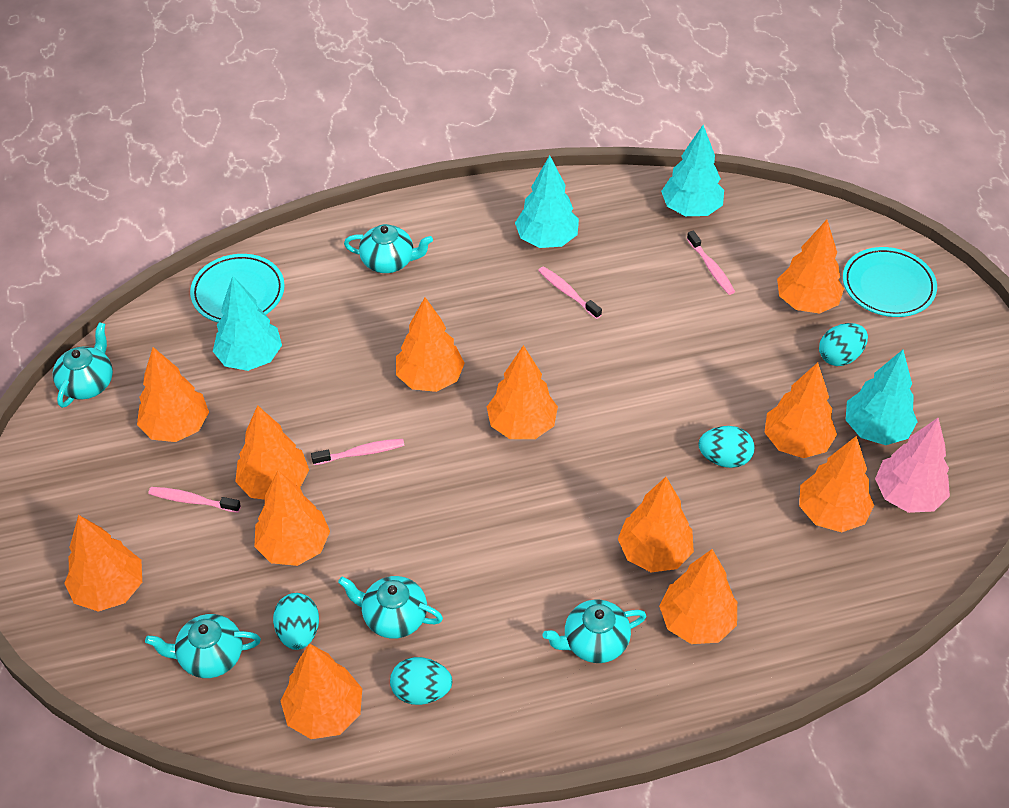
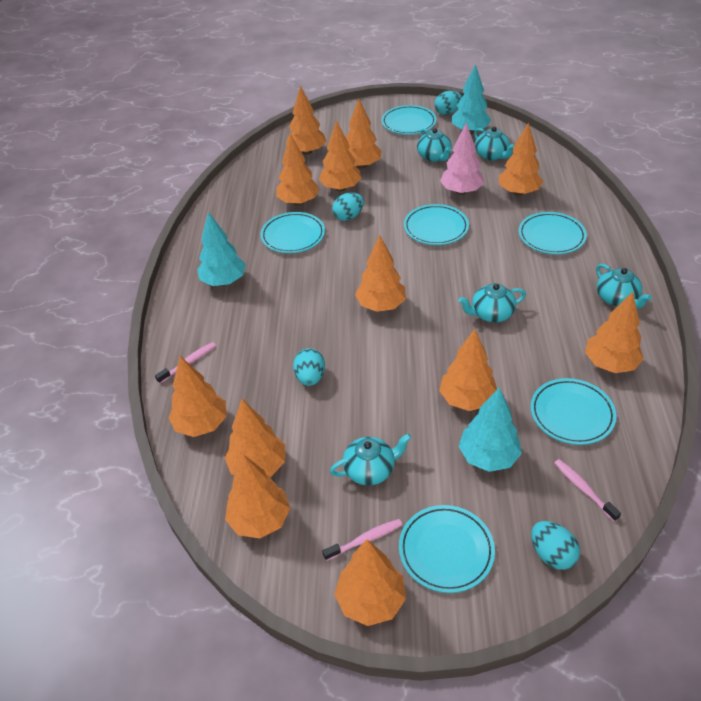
pink toothbrush: 4 -> 3
turquoise plate: 2 -> 6
turquoise tree: 4 -> 3

